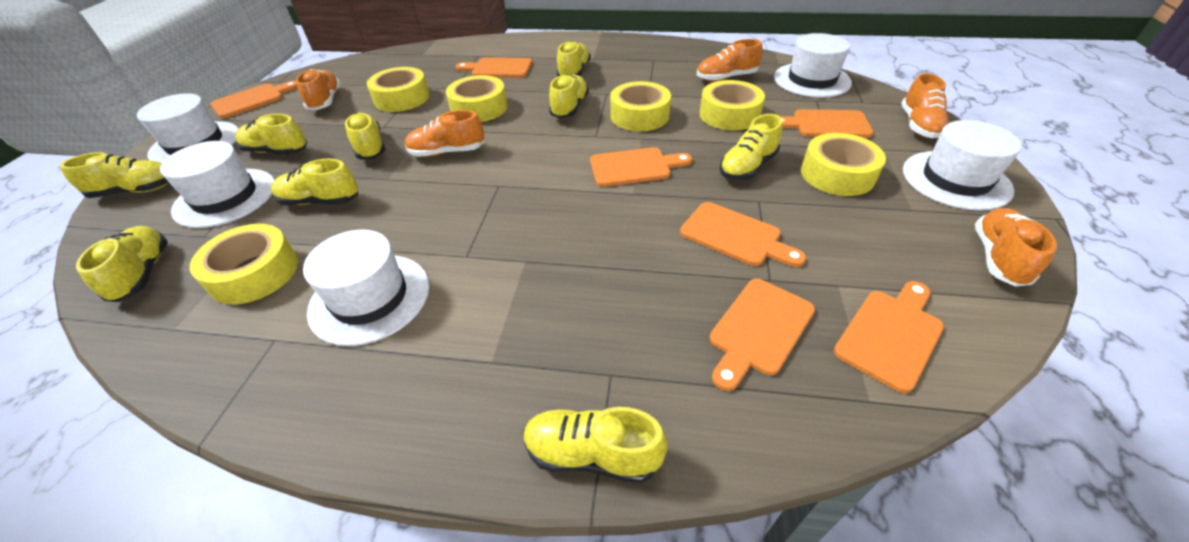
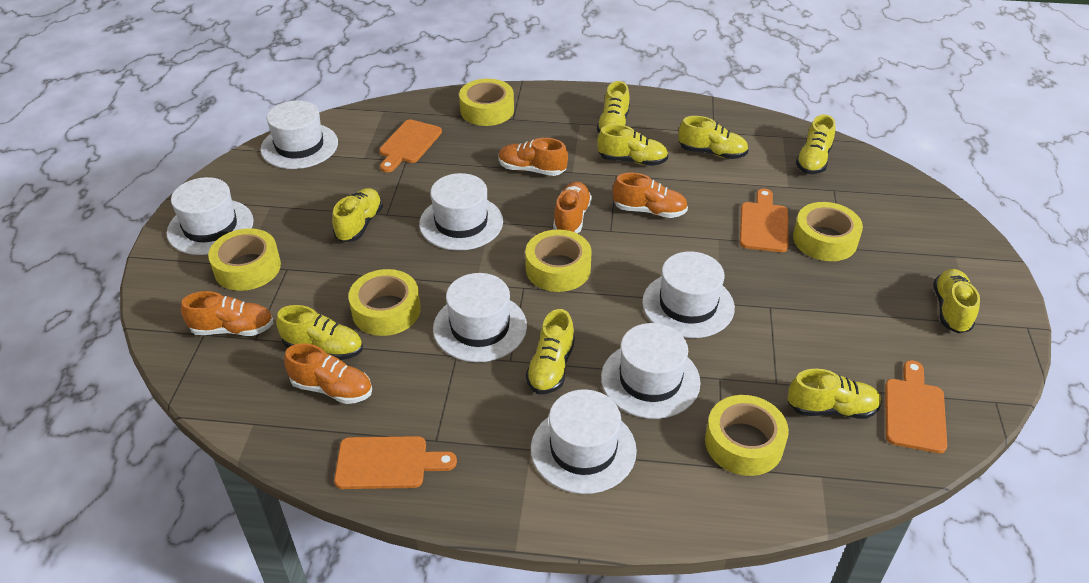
orange cutting board: 7 -> 4
white hat: 5 -> 7

